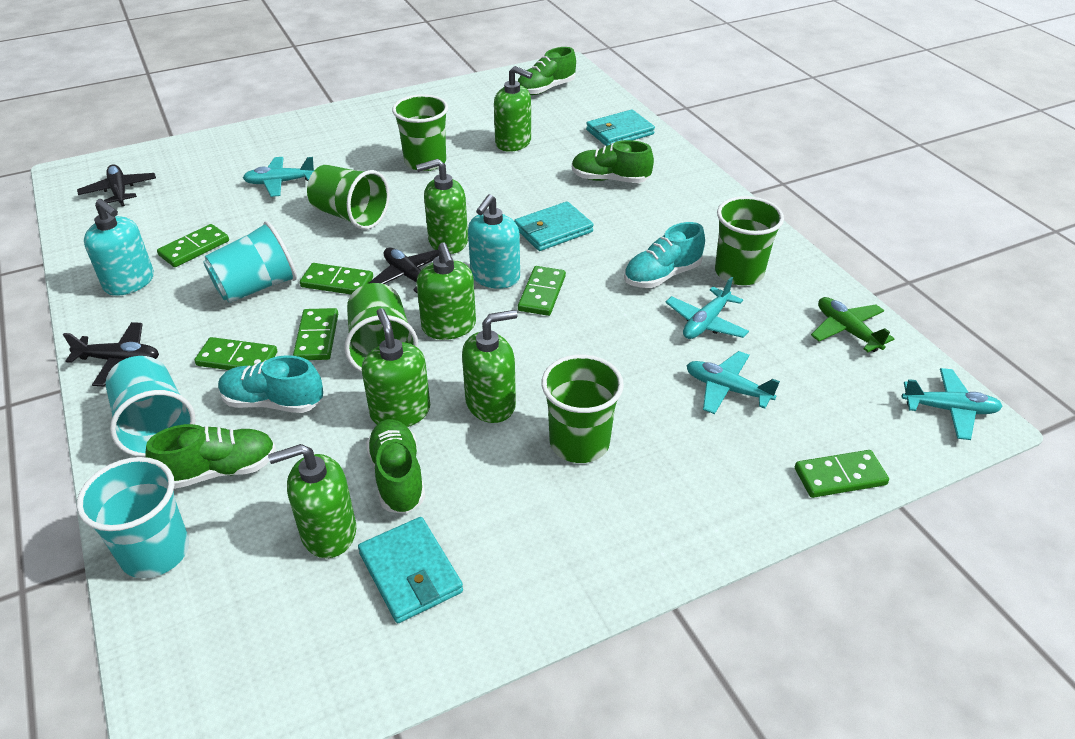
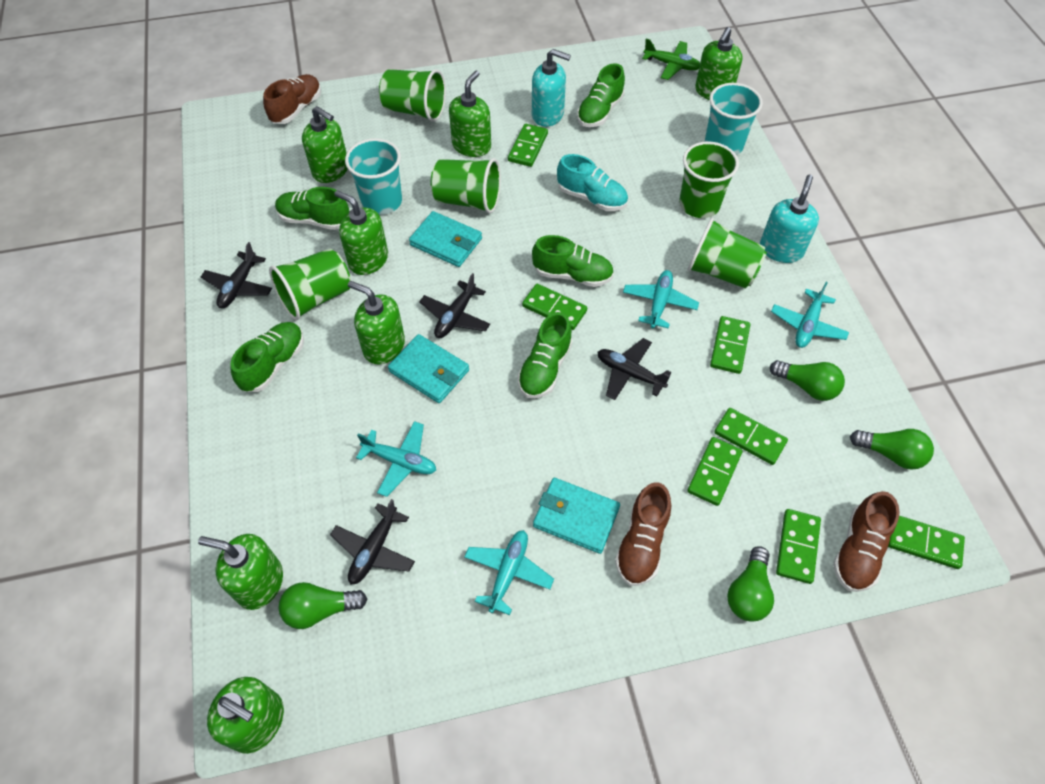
black plane: 3 -> 4
brown shoe: 0 -> 3
green domino: 6 -> 7
green light bulb: 0 -> 4
green shoe: 4 -> 5
green soap dispenser: 6 -> 7
turquoise cup: 3 -> 2
turquoise shoe: 2 -> 1

